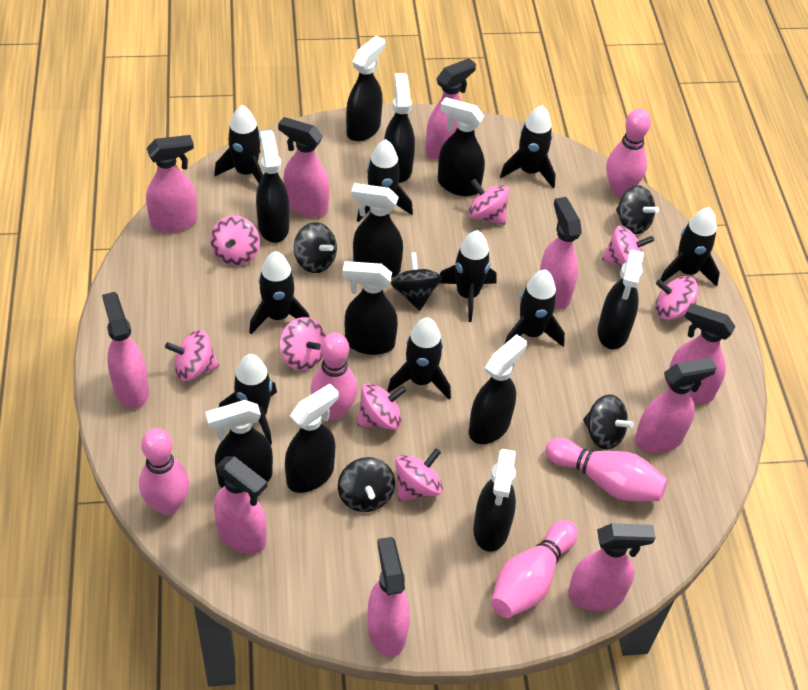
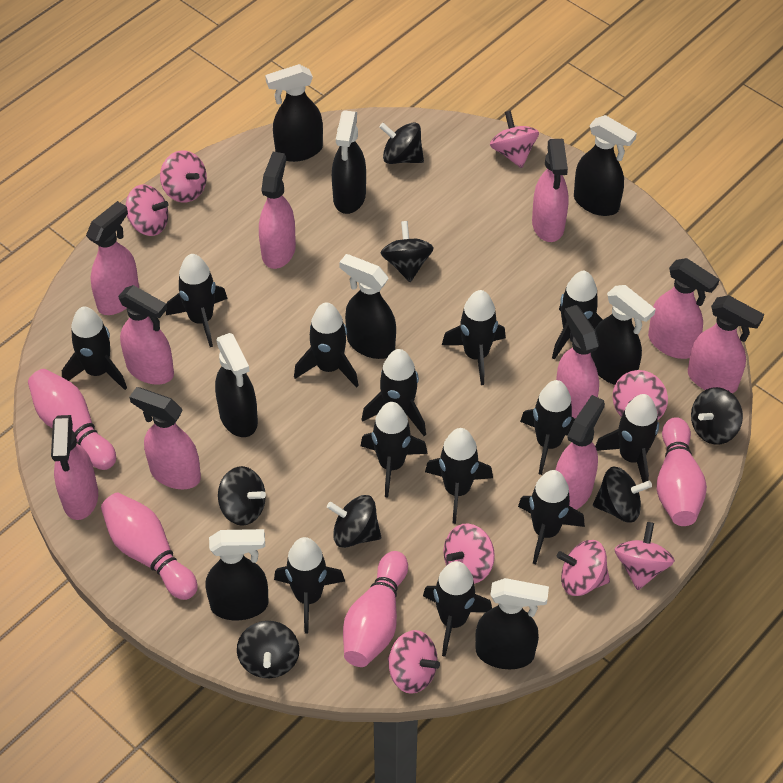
black rocket: 9 -> 13
black spinning top: 5 -> 7
black spray bottle: 11 -> 8
pink bowling pin: 5 -> 4

